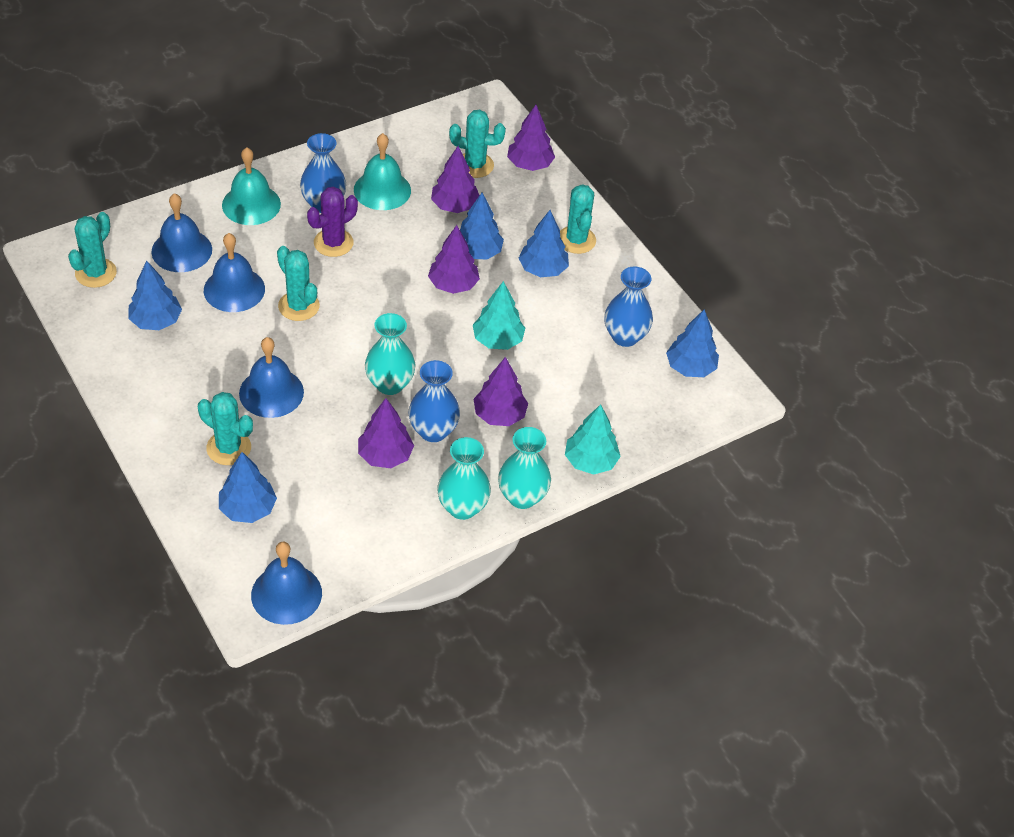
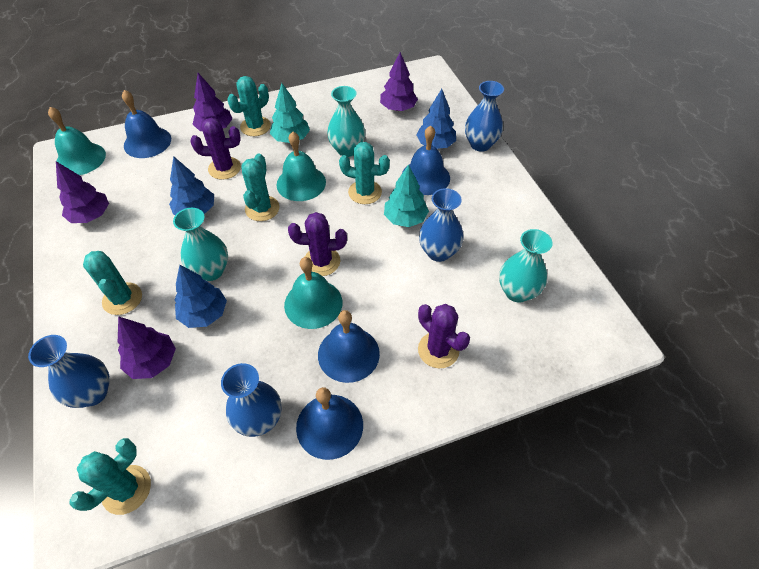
blue tree: 5 -> 3
blue vase: 3 -> 4
purple cactus: 1 -> 3
purple tree: 5 -> 4
turquoise bell: 2 -> 3

